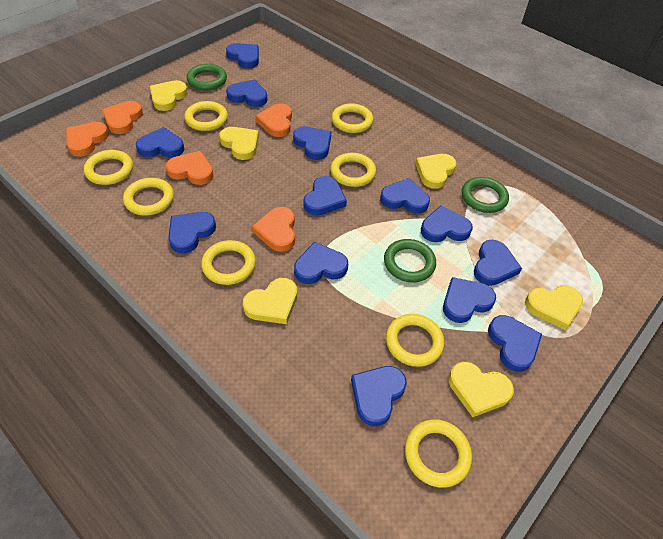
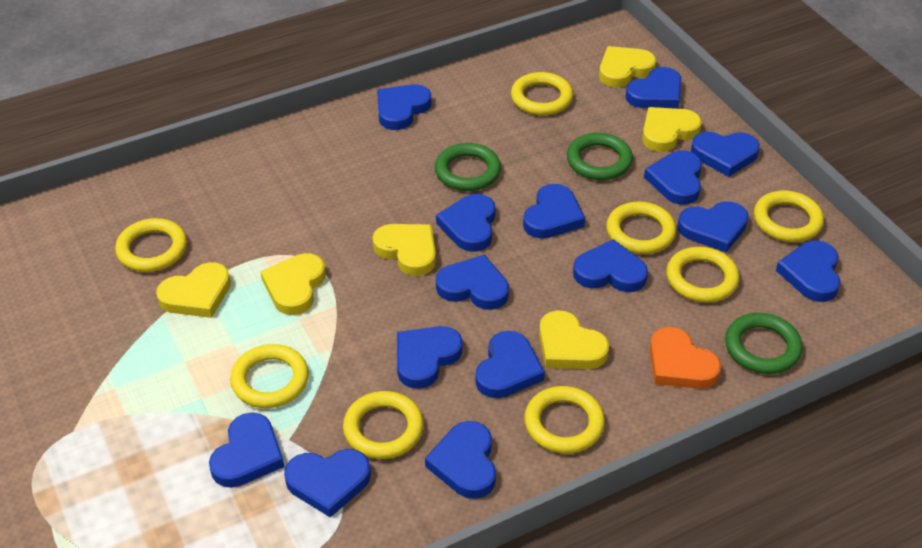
blue heart: 13 -> 15
orange heart: 5 -> 1

